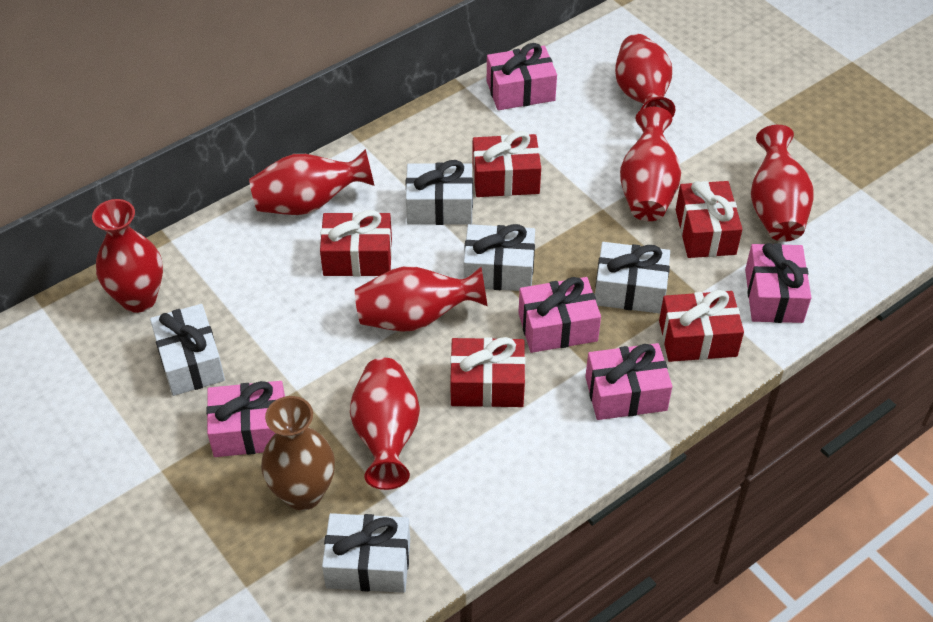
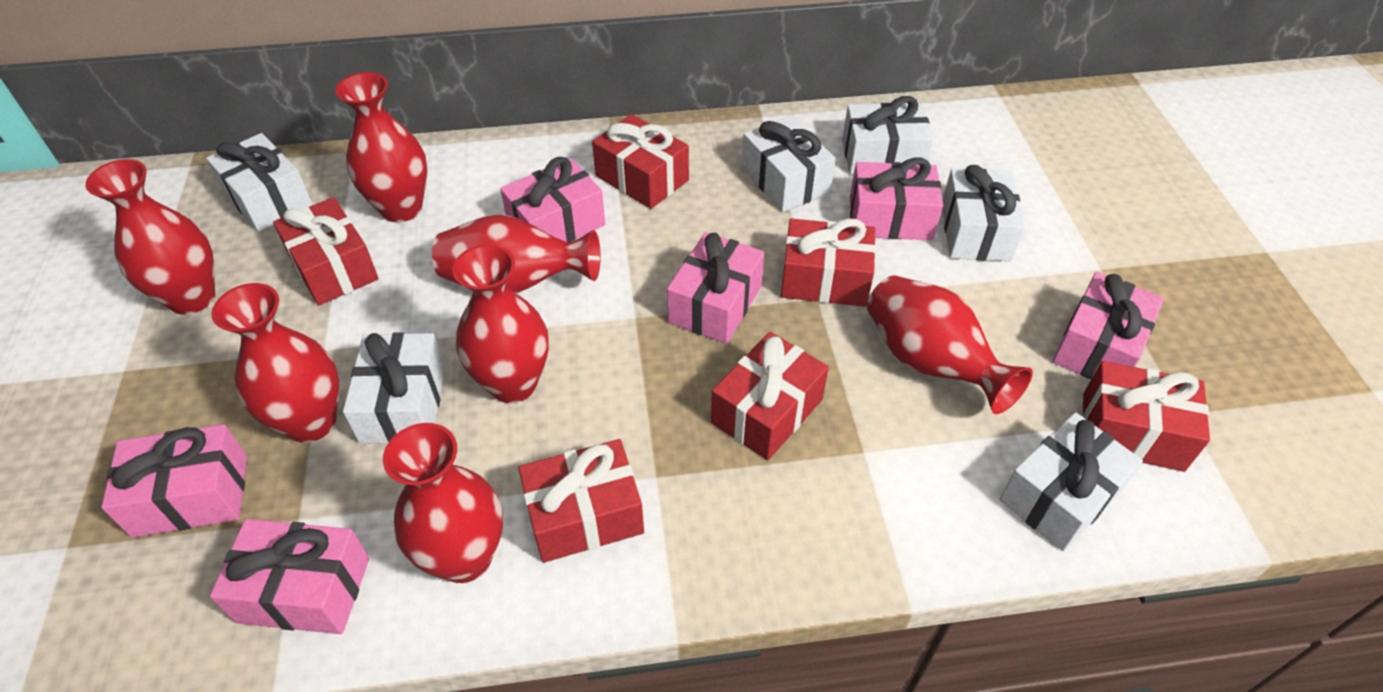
brown vase: 1 -> 0
pink gift: 5 -> 6
red gift: 5 -> 6
white gift: 5 -> 6

